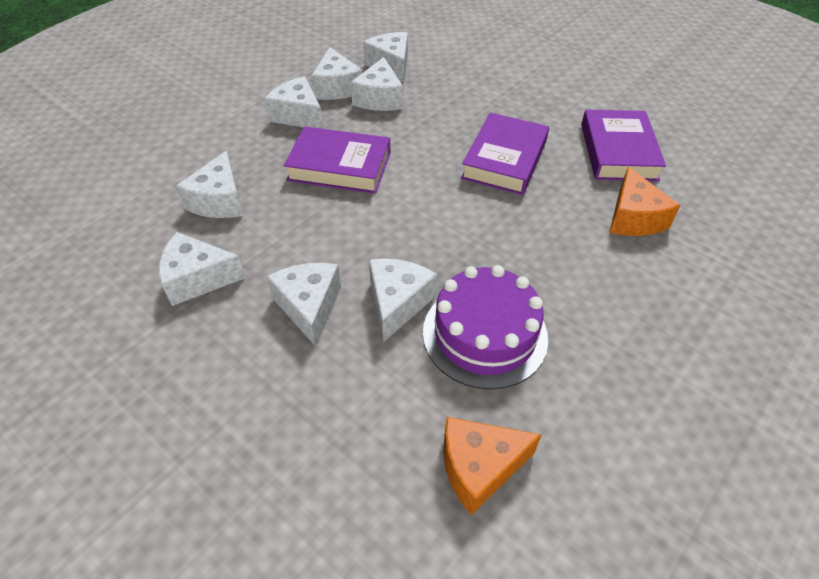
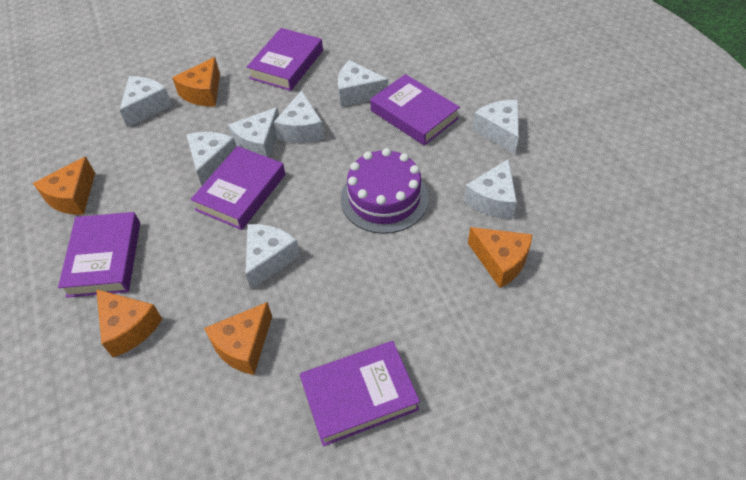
orange cheese: 2 -> 5
purple book: 3 -> 5

